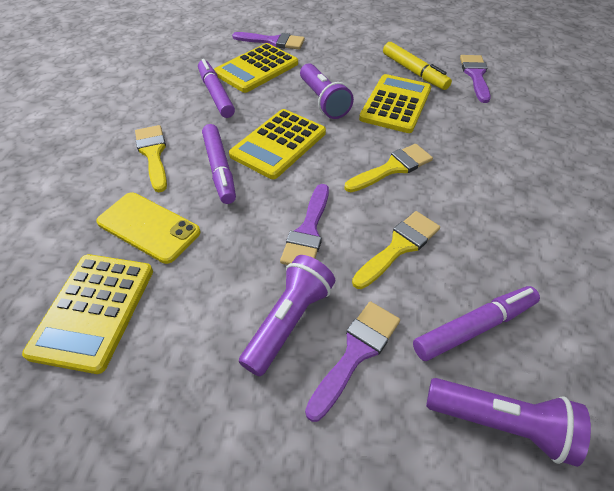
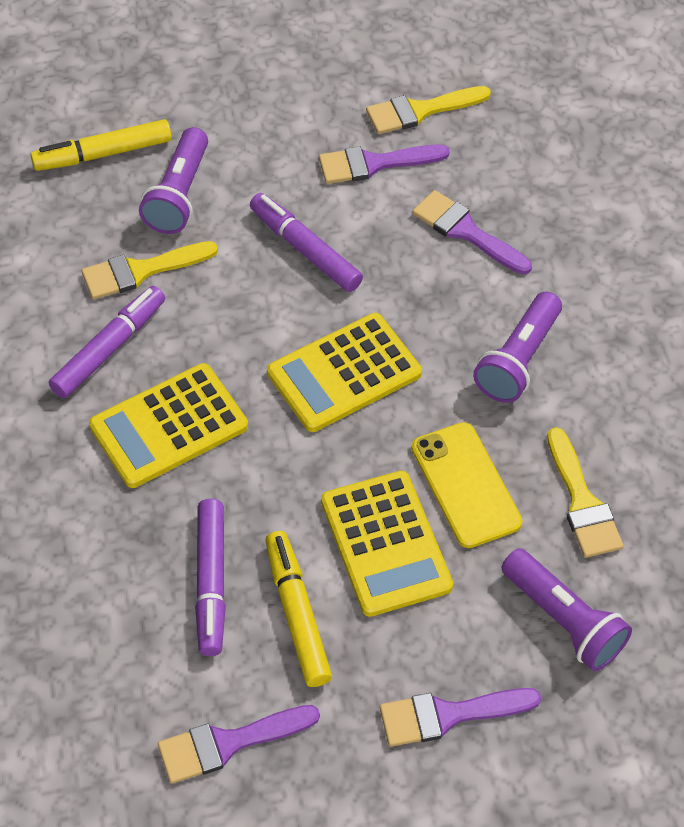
yellow calculator: 4 -> 3
yellow marker: 1 -> 2

